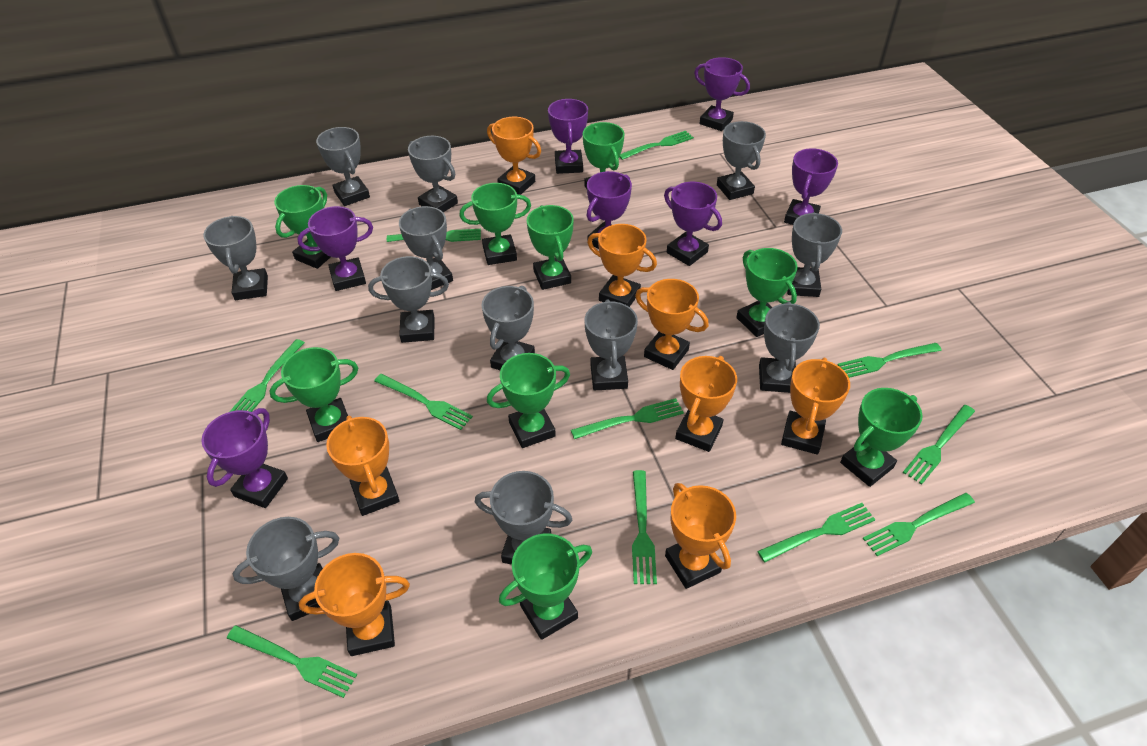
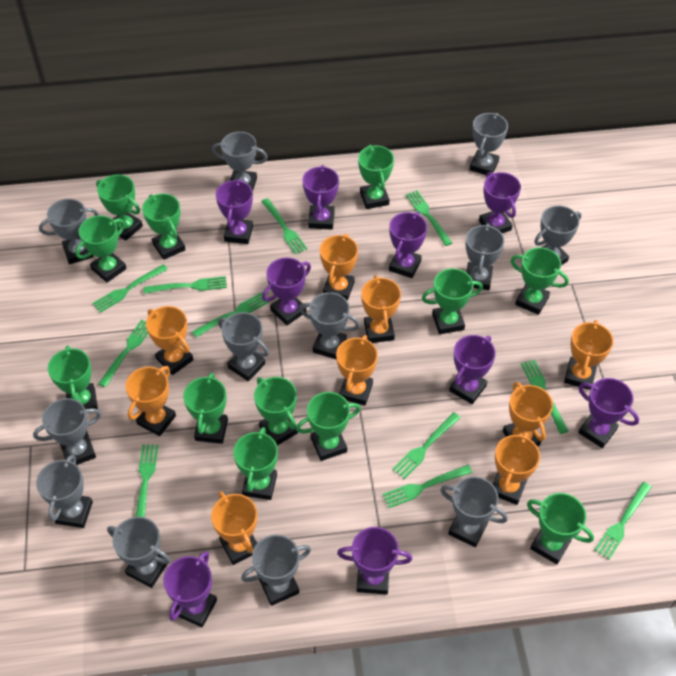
green trophy: 9 -> 12
orange trophy: 8 -> 9
purple trophy: 7 -> 9

